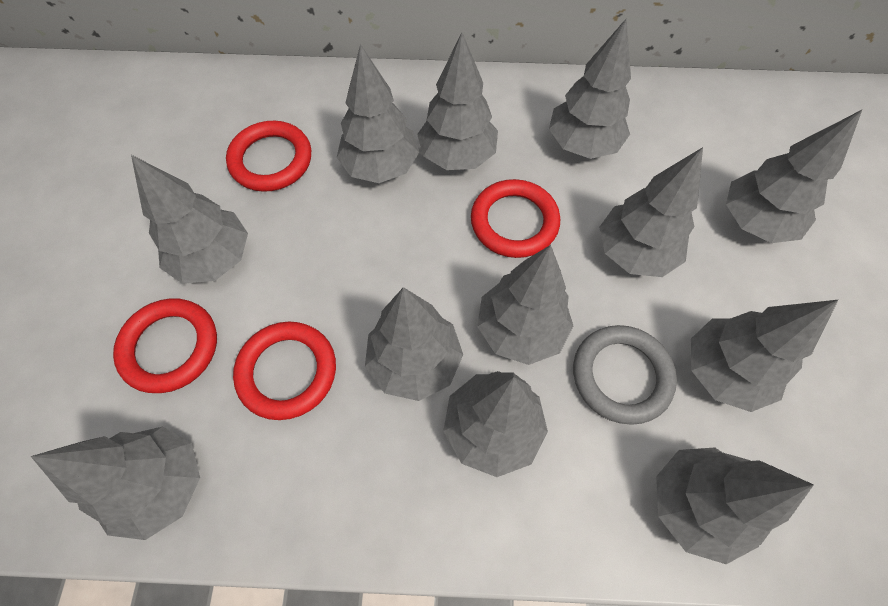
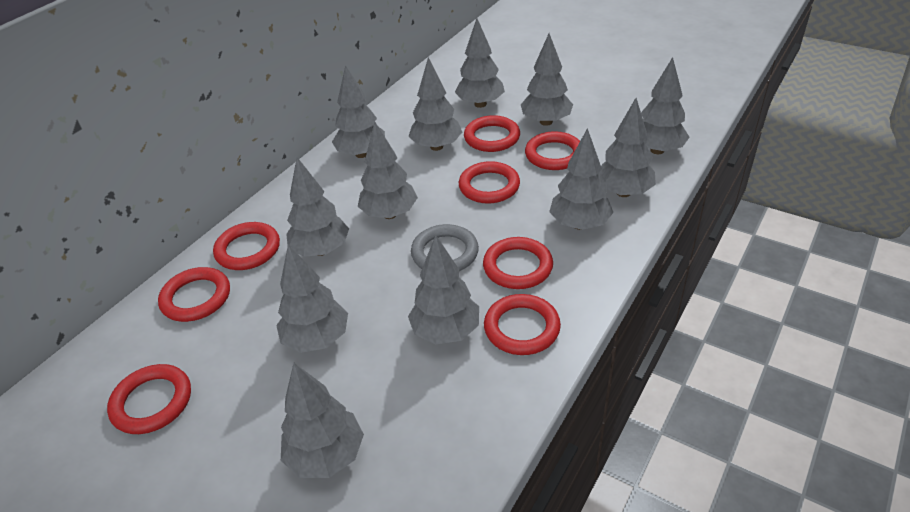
red ring: 4 -> 8

